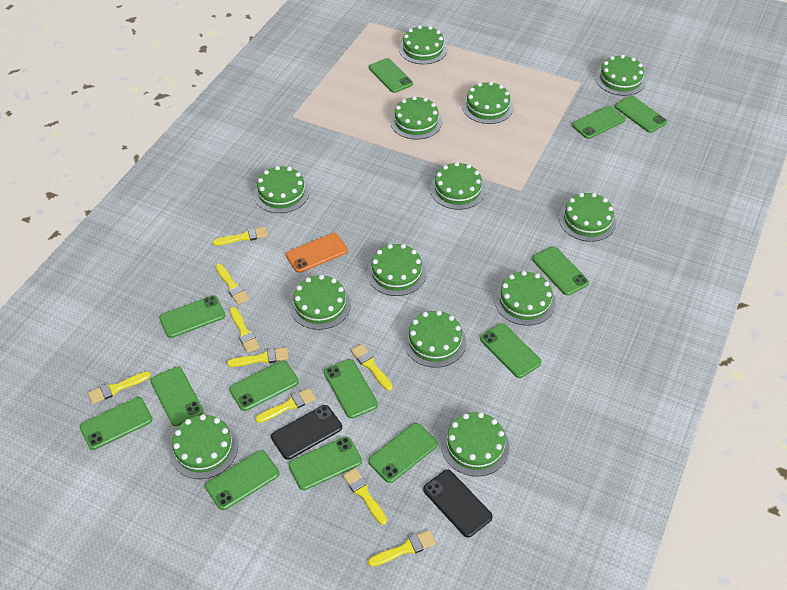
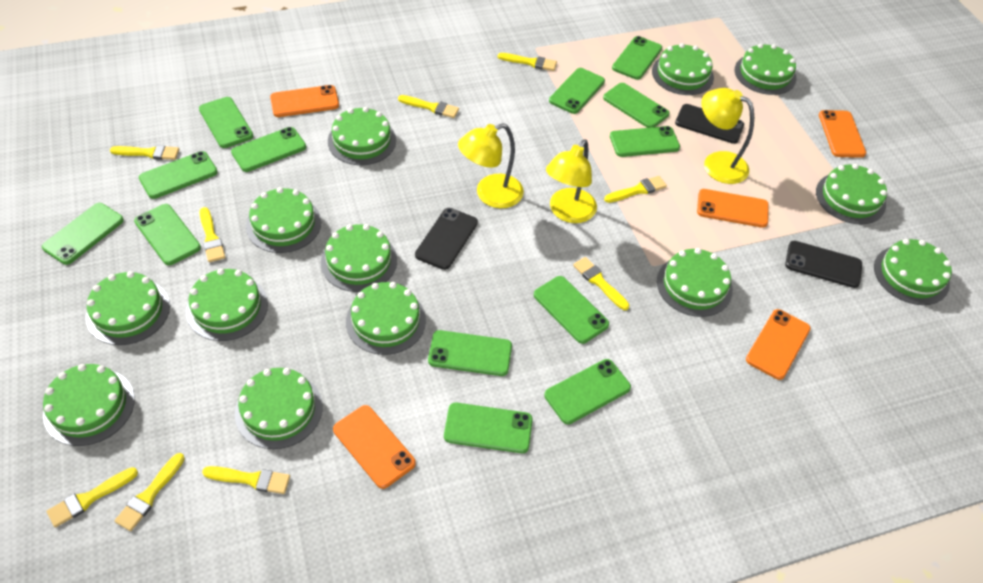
black phone: 2 -> 3
orange phone: 1 -> 5
yellow lamp: 0 -> 3

